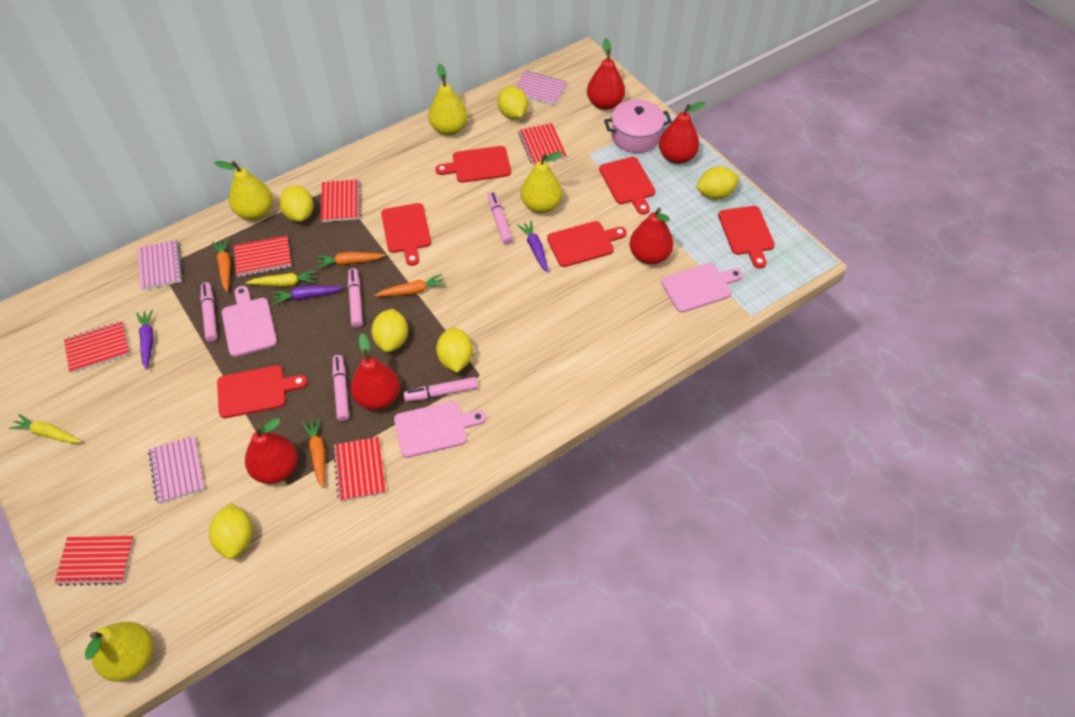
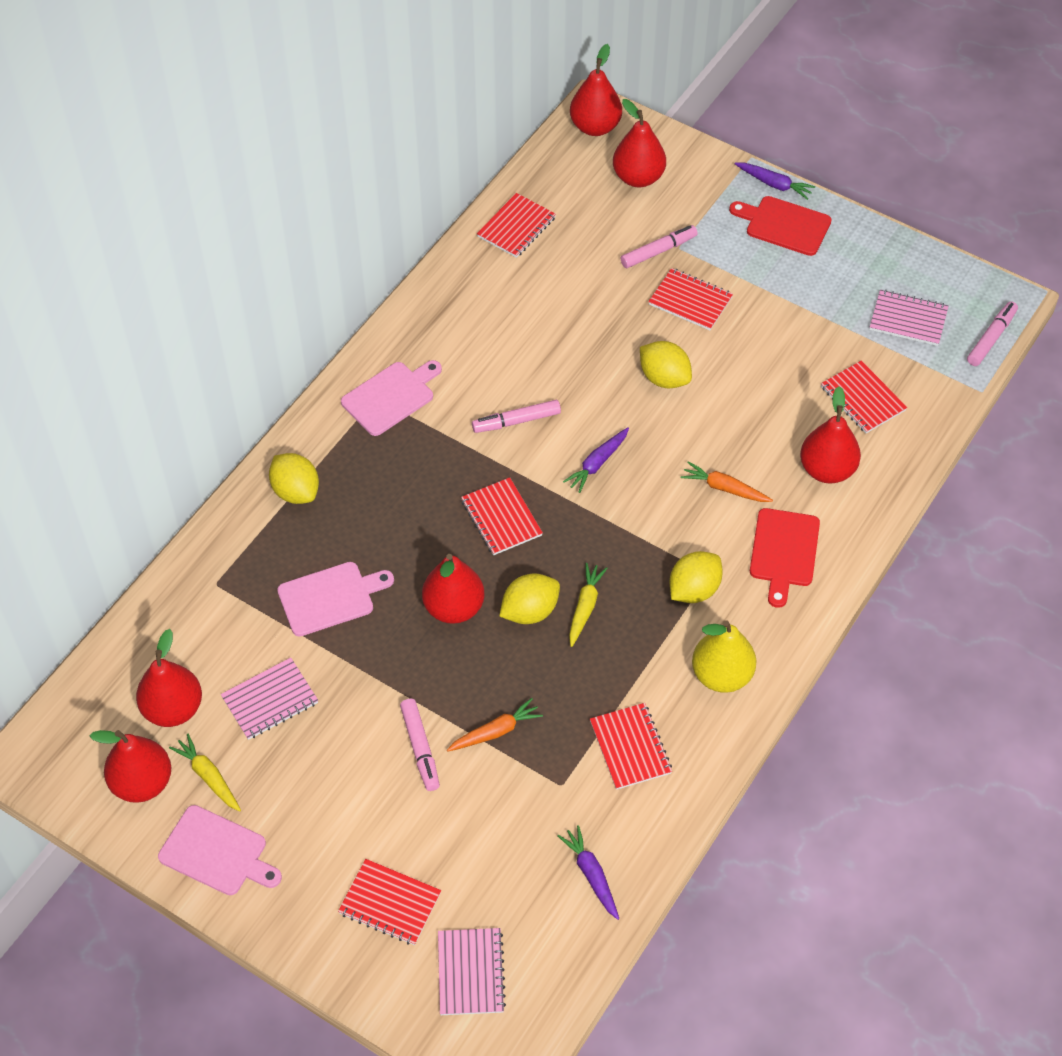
orange carrot: 4 -> 2
pink marker: 5 -> 4
pink pot: 1 -> 0
red cutting board: 6 -> 2
red pear: 5 -> 6
yellow lemon: 6 -> 4
yellow pear: 4 -> 1

